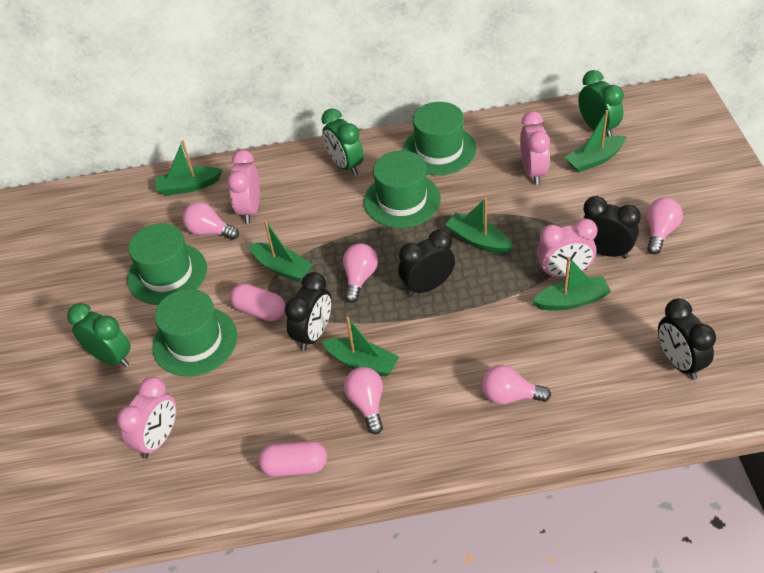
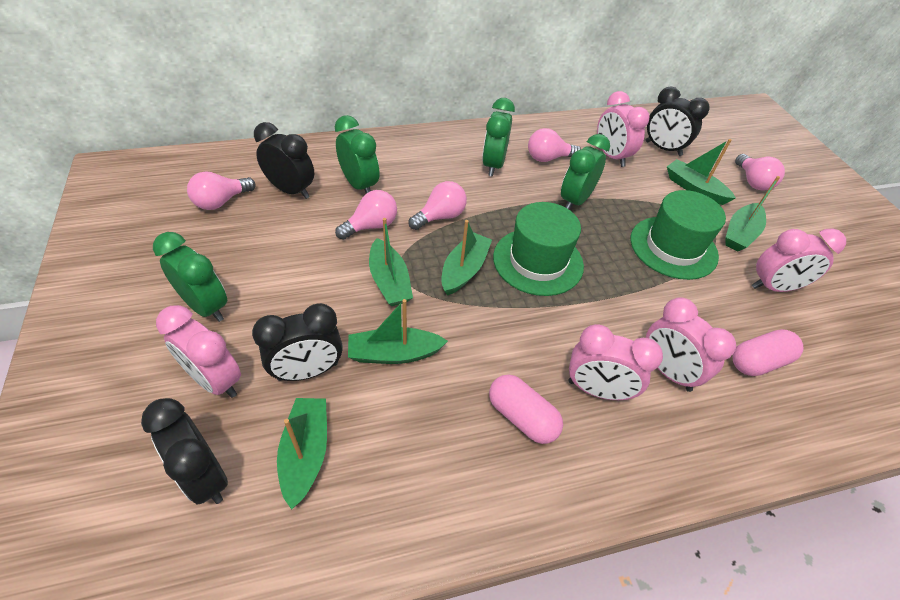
green clock: 3 -> 4
green hat: 4 -> 2
pink clock: 4 -> 5

